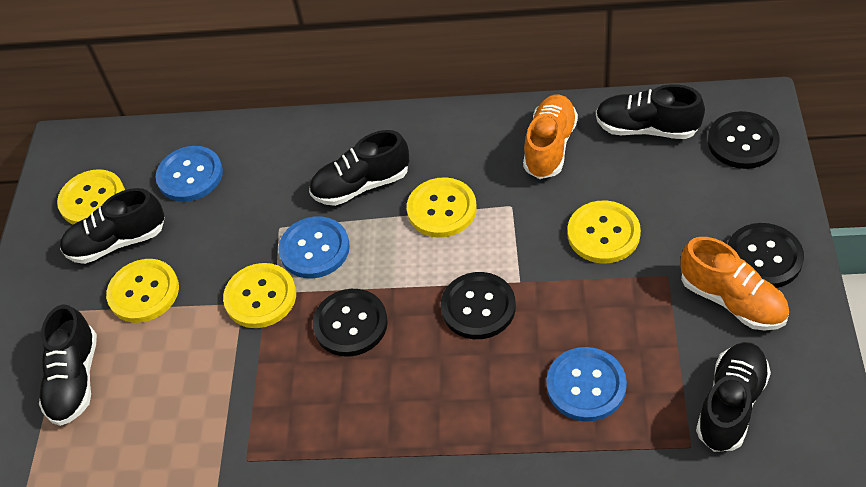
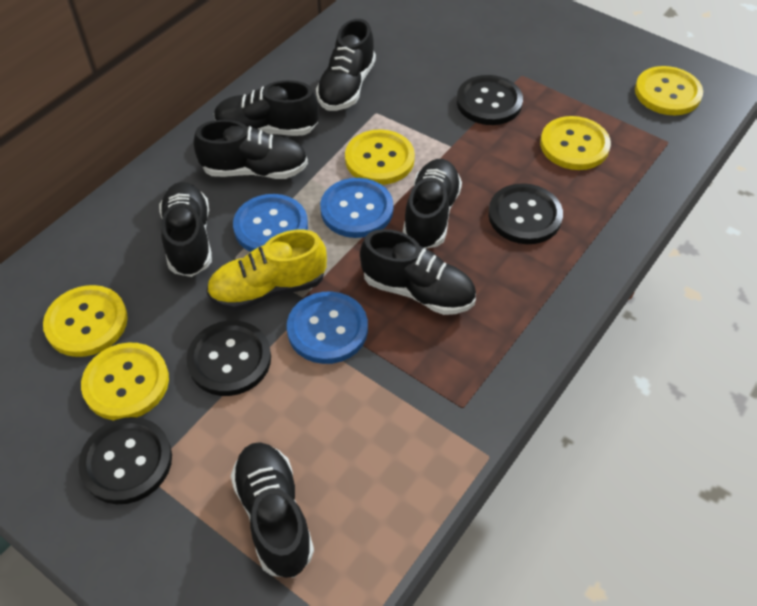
black shoe: 5 -> 7
orange shoe: 2 -> 0
yellow shoe: 0 -> 1

